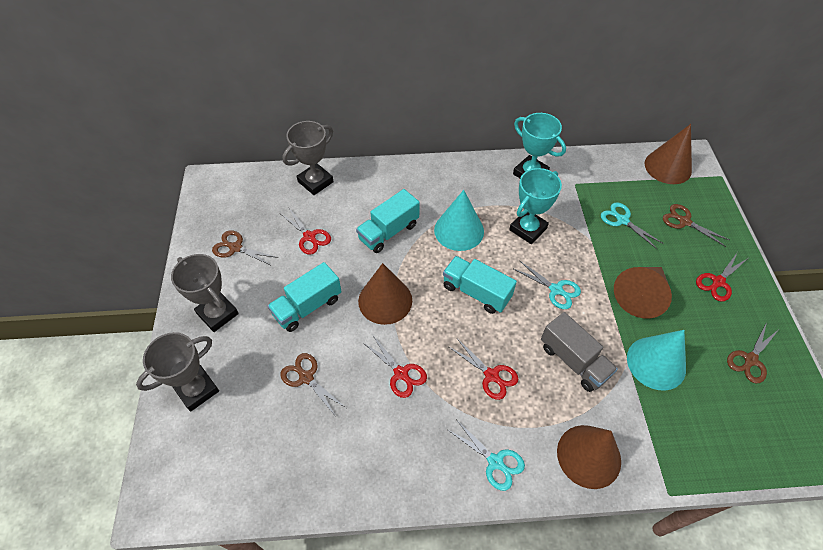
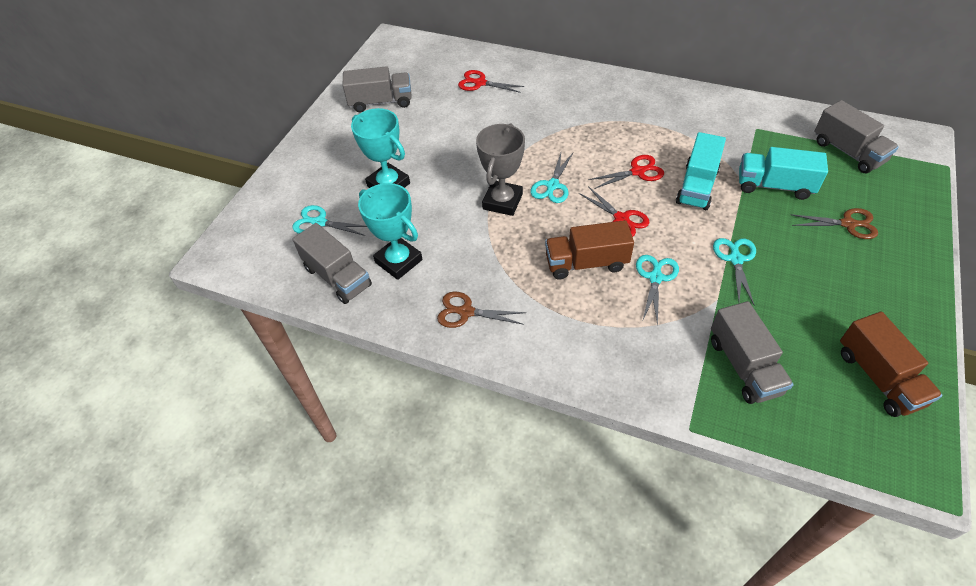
brown cone: 4 -> 0
brown scissors: 4 -> 2
brown truck: 0 -> 2
grey trophy: 3 -> 1
grey truck: 1 -> 4
red scissors: 4 -> 3
turquoise cone: 2 -> 0
turquoise scissors: 3 -> 4
turquoise truck: 3 -> 2

